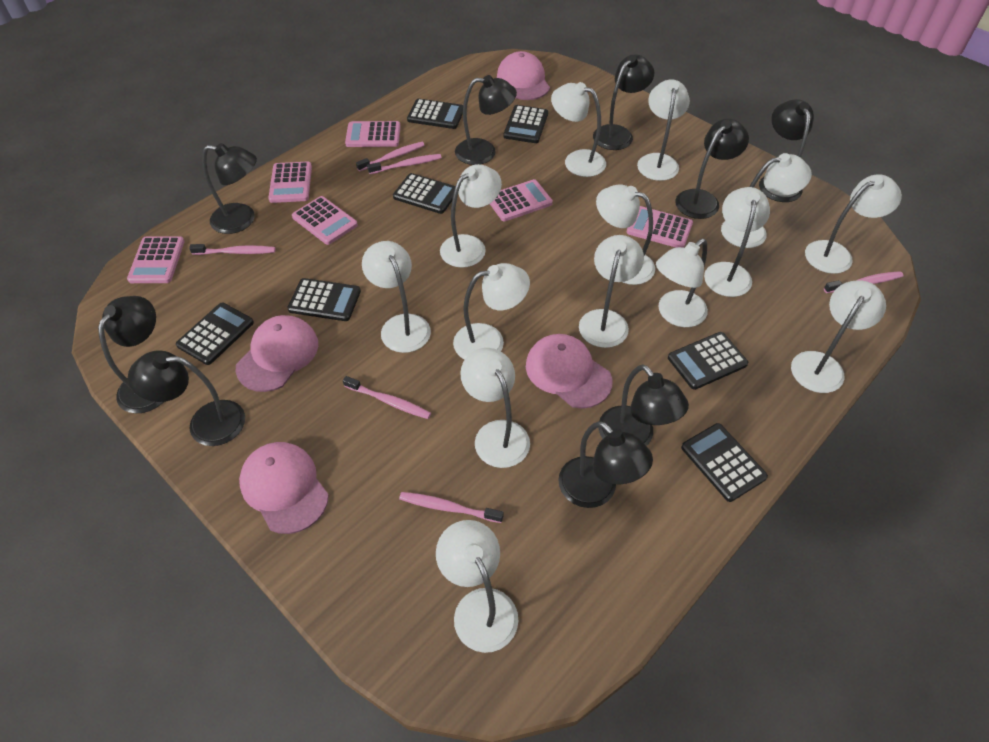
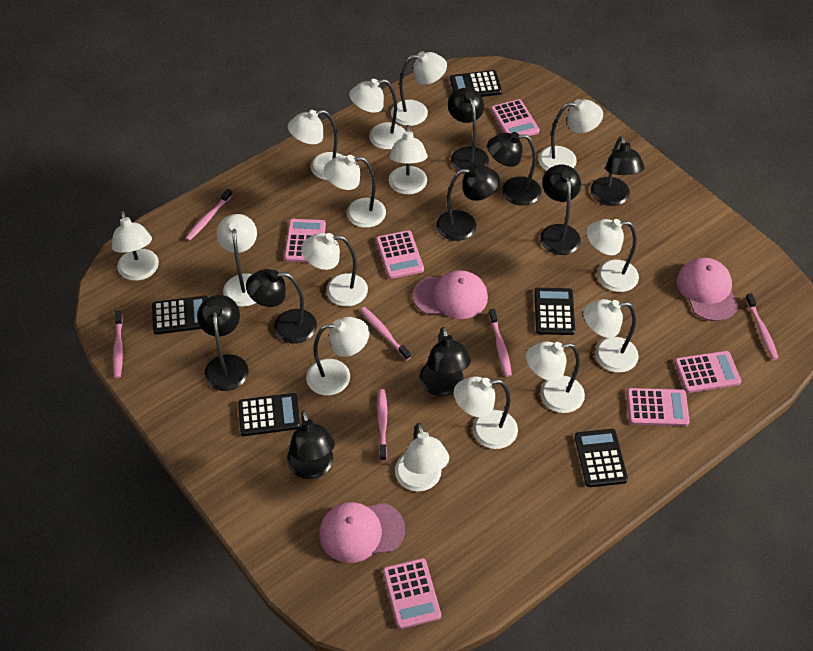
black calculator: 7 -> 5
pink cap: 4 -> 3
white lamp: 14 -> 15

